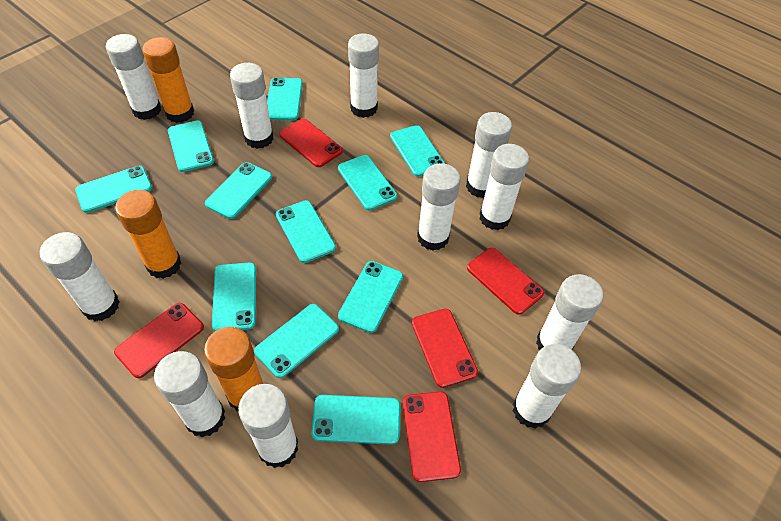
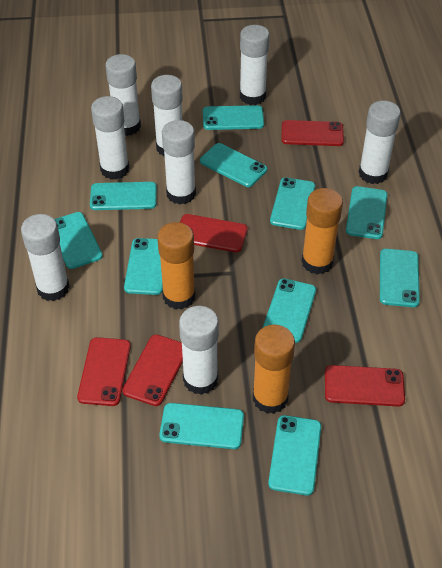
white glue stick: 11 -> 8

